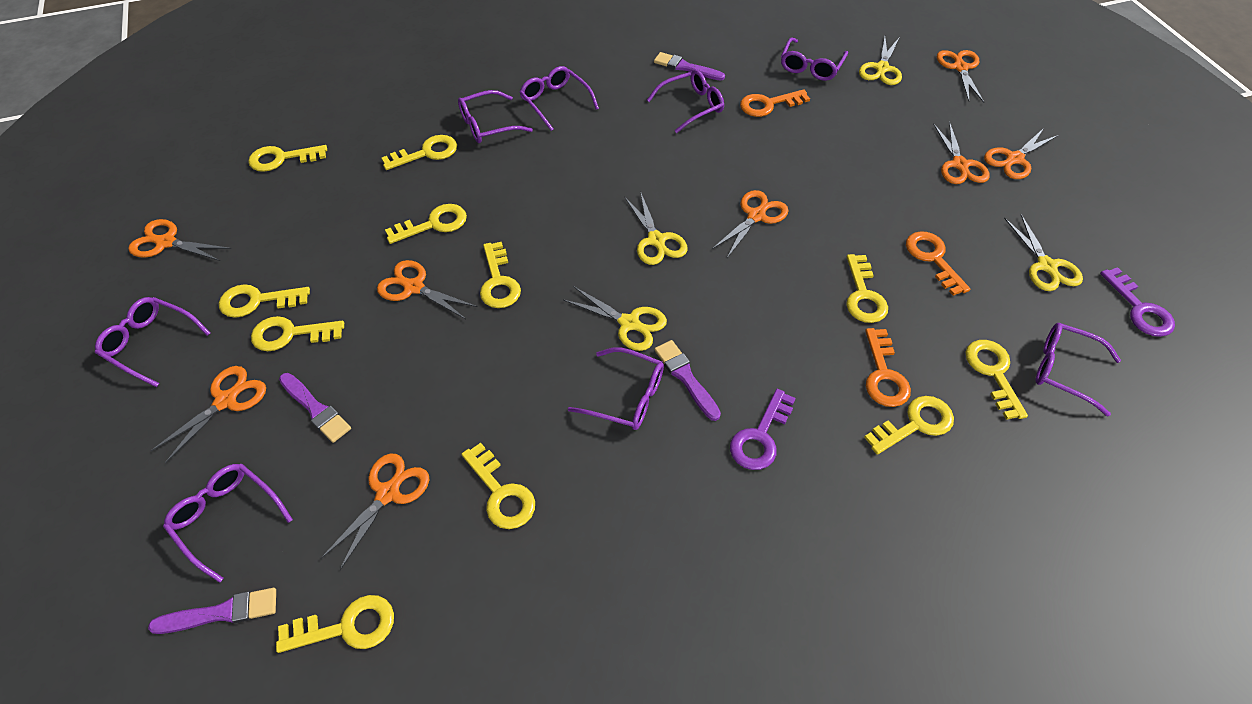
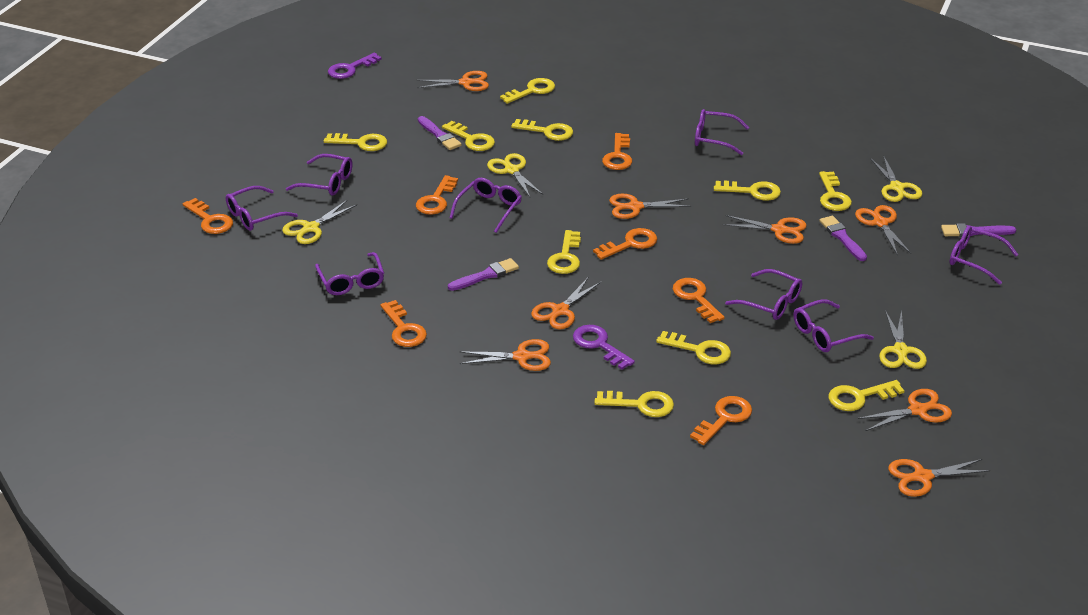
orange key: 3 -> 7
yellow key: 11 -> 10

